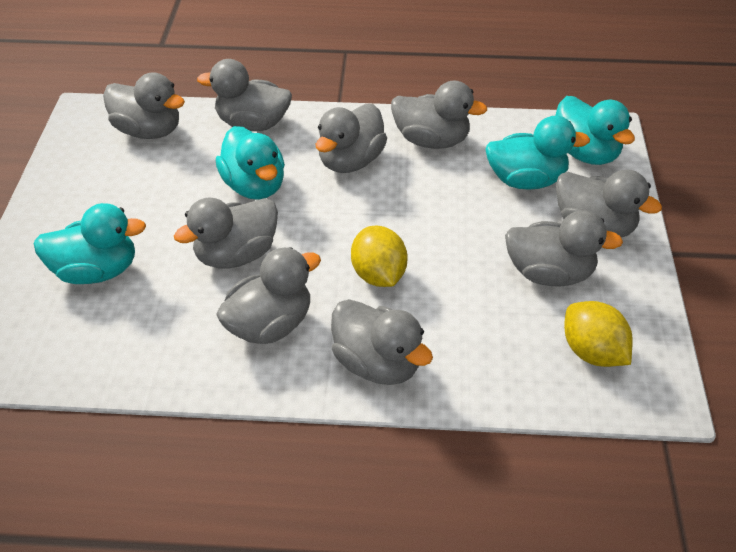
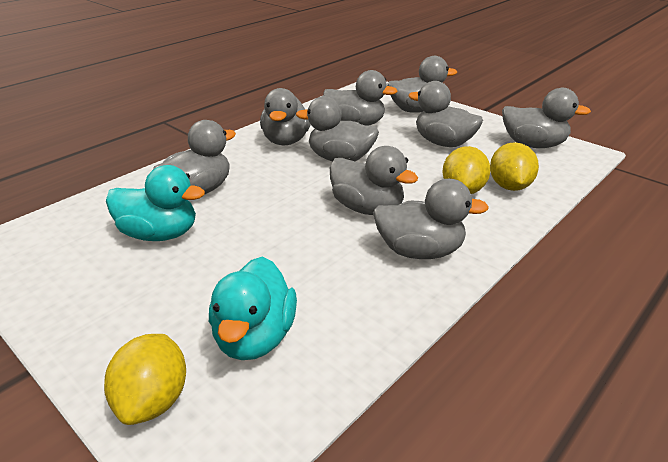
turquoise duck: 4 -> 2
yellow lemon: 2 -> 3

